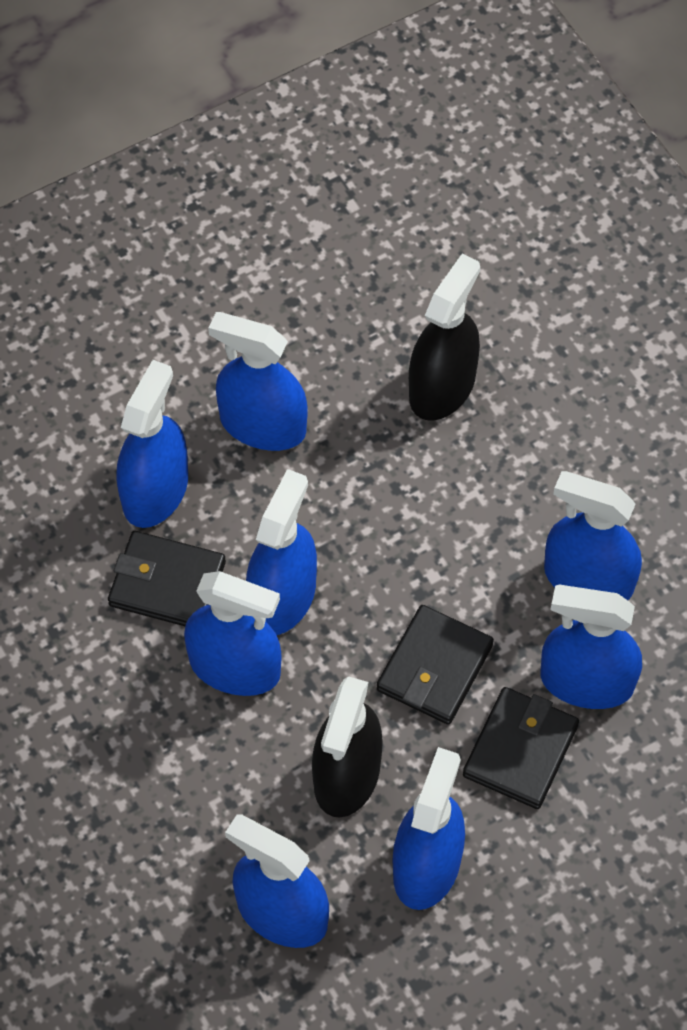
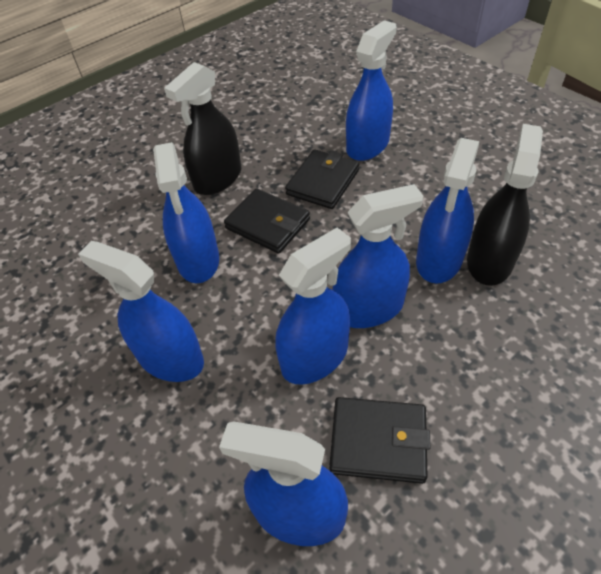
blue spray bottle: 8 -> 7

